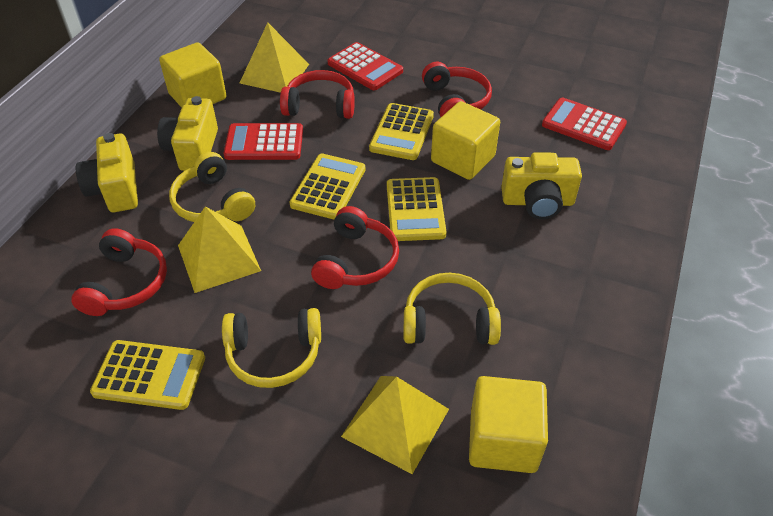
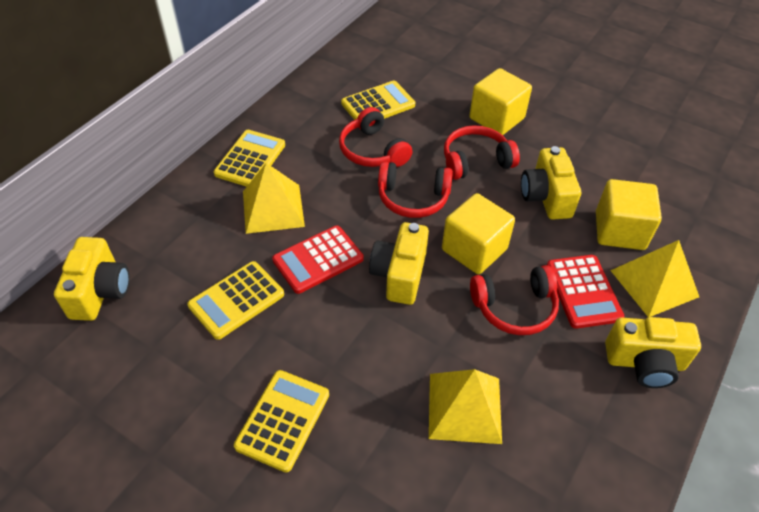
red calculator: 3 -> 2
yellow camera: 3 -> 4
yellow headphones: 3 -> 0

